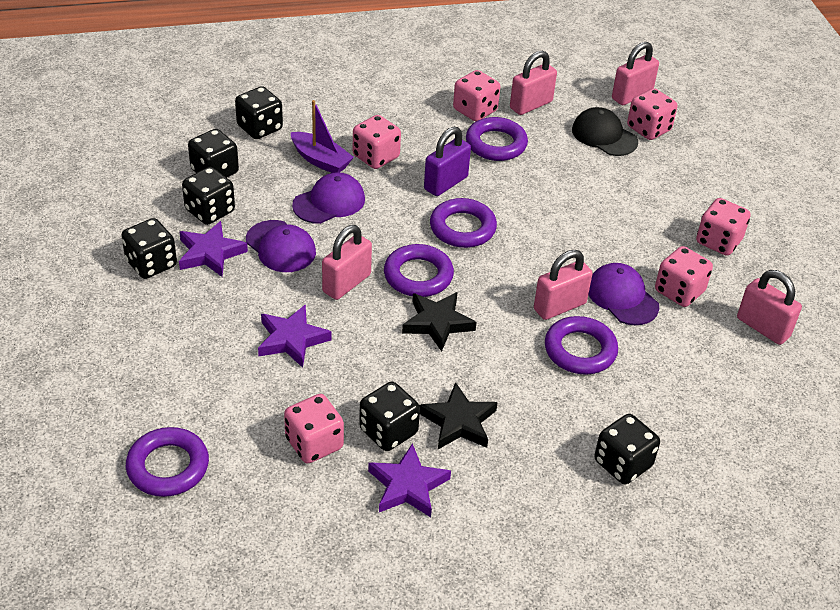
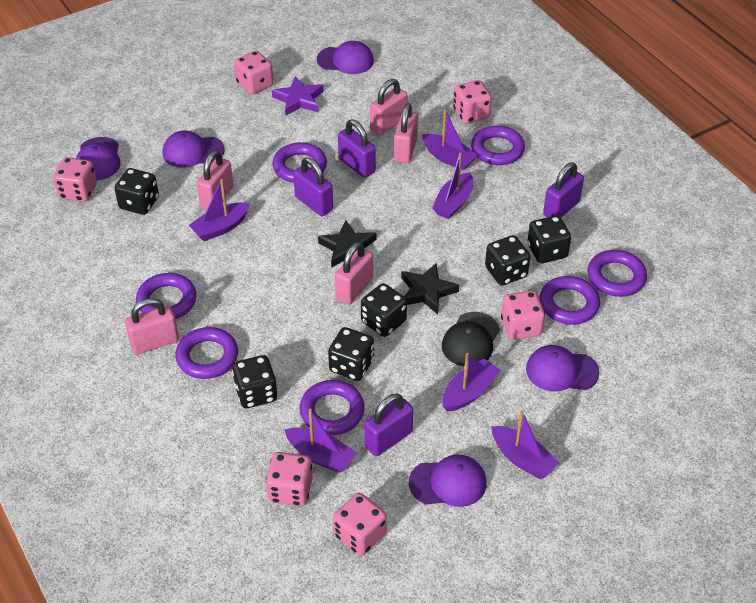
purple boat: 1 -> 6
purple cap: 3 -> 5
purple padlock: 1 -> 4
purple ring: 5 -> 7
purple star: 3 -> 1

